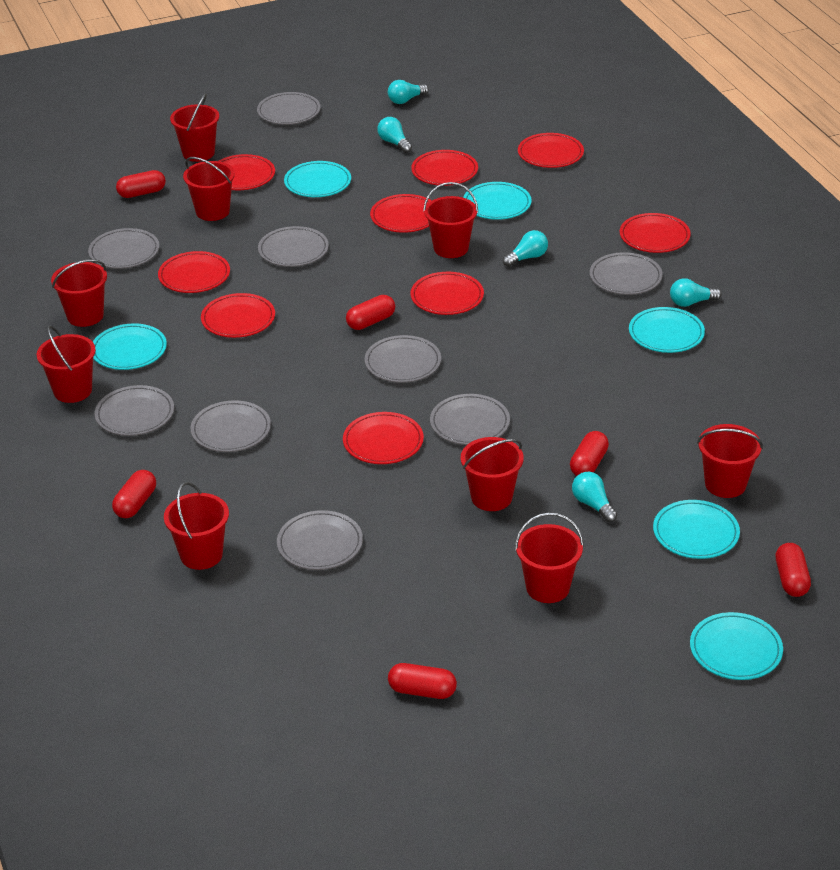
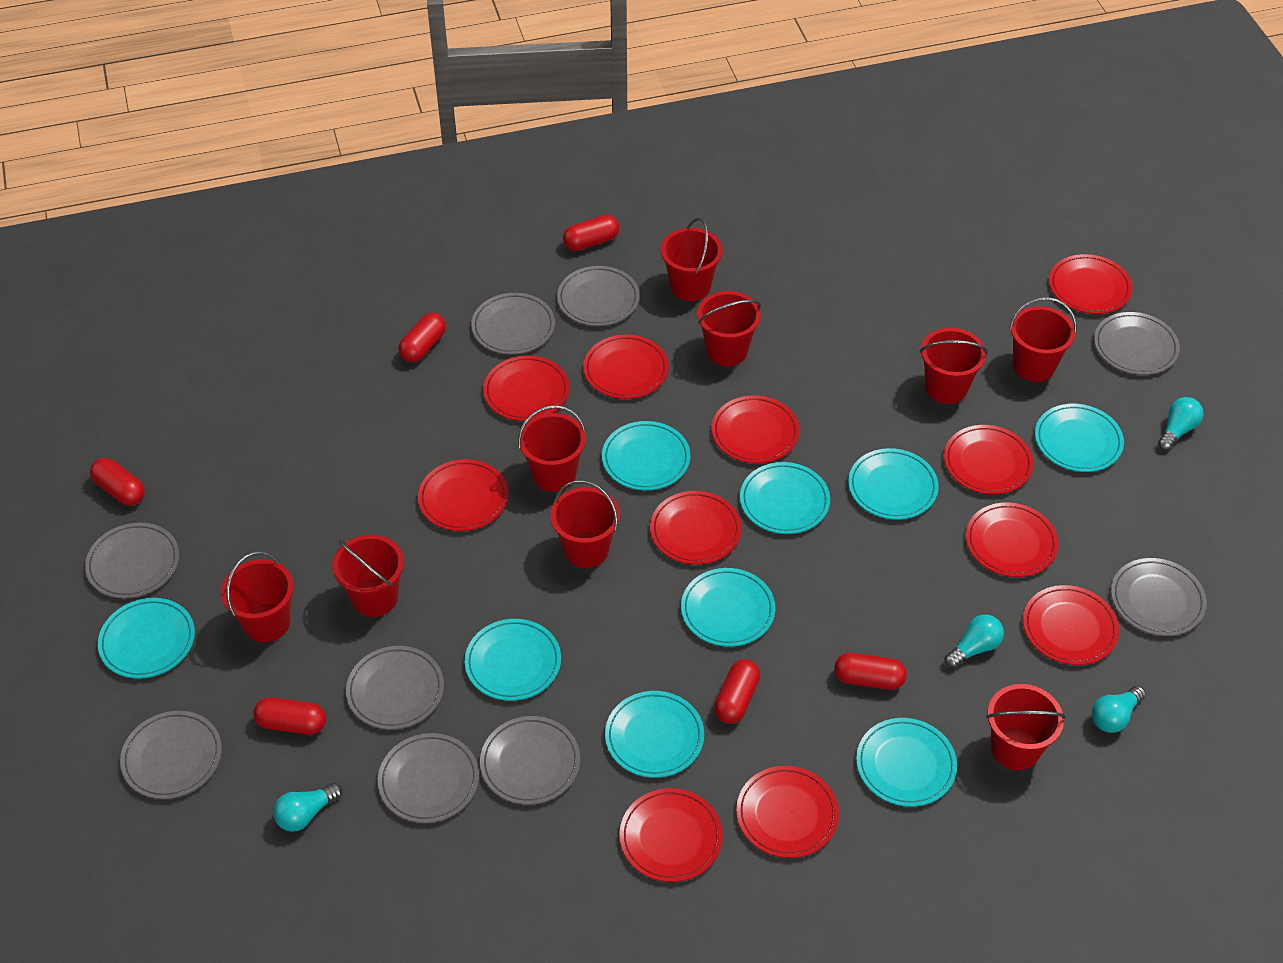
red plate: 9 -> 11
turquoise light bulb: 5 -> 4
turquoise plate: 6 -> 9

